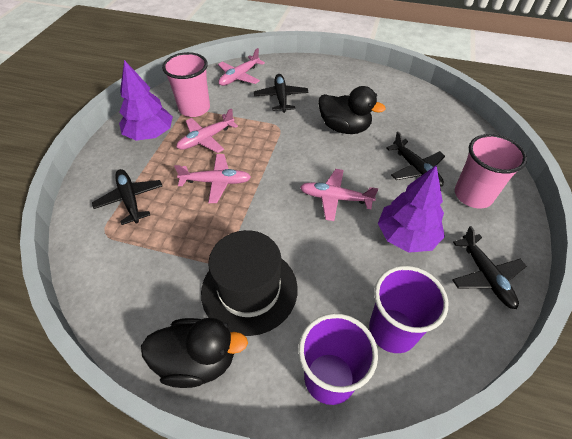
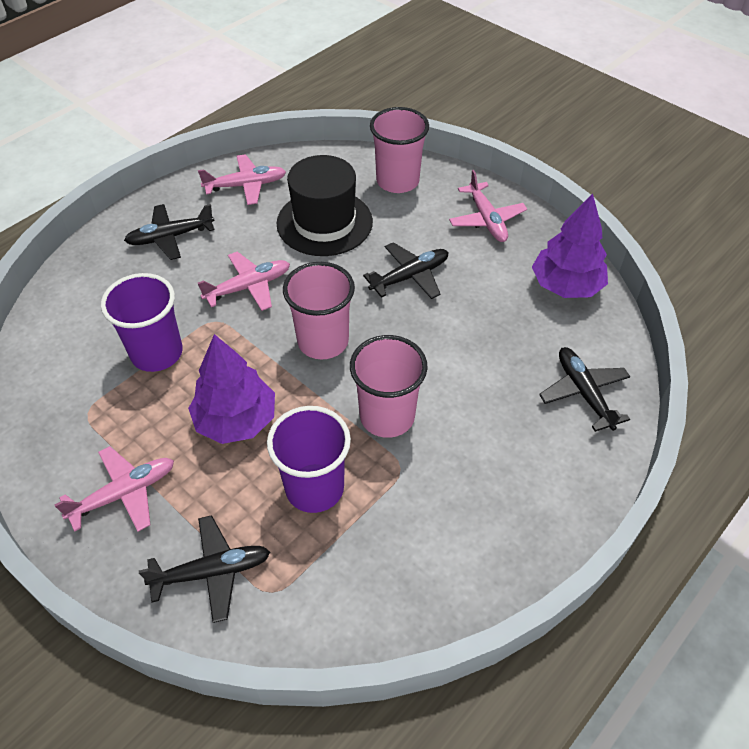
black duck: 2 -> 0
pink cup: 2 -> 3

